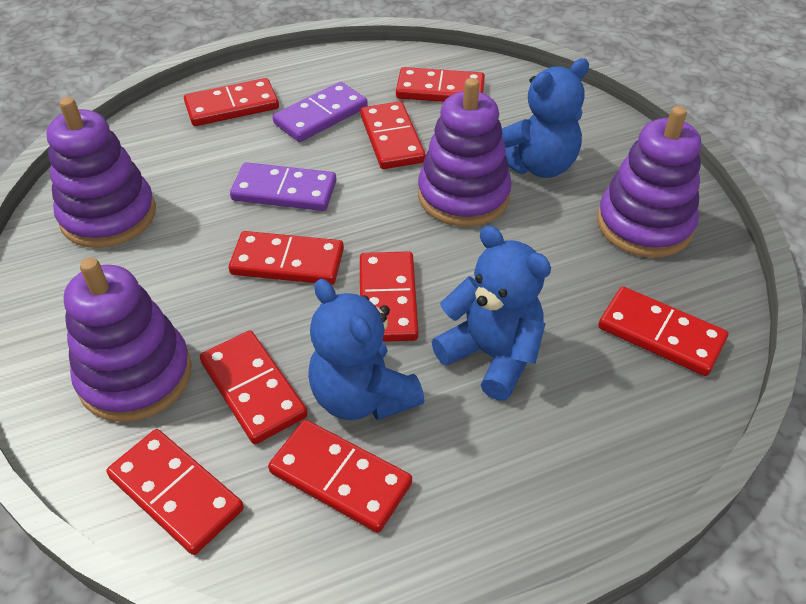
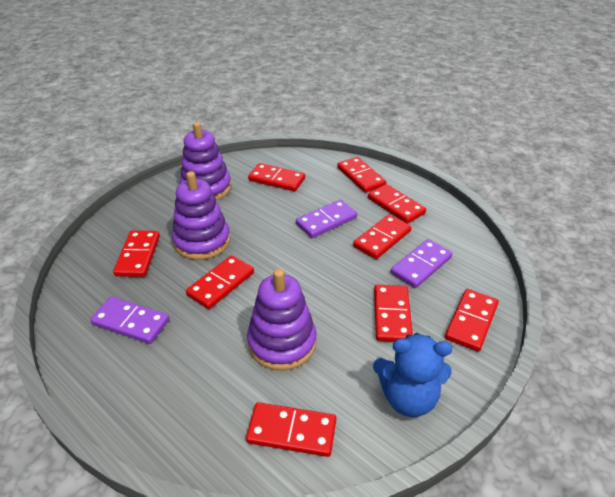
blue teddy bear: 3 -> 1
purple domino: 2 -> 3
purple stacking toy: 4 -> 3

